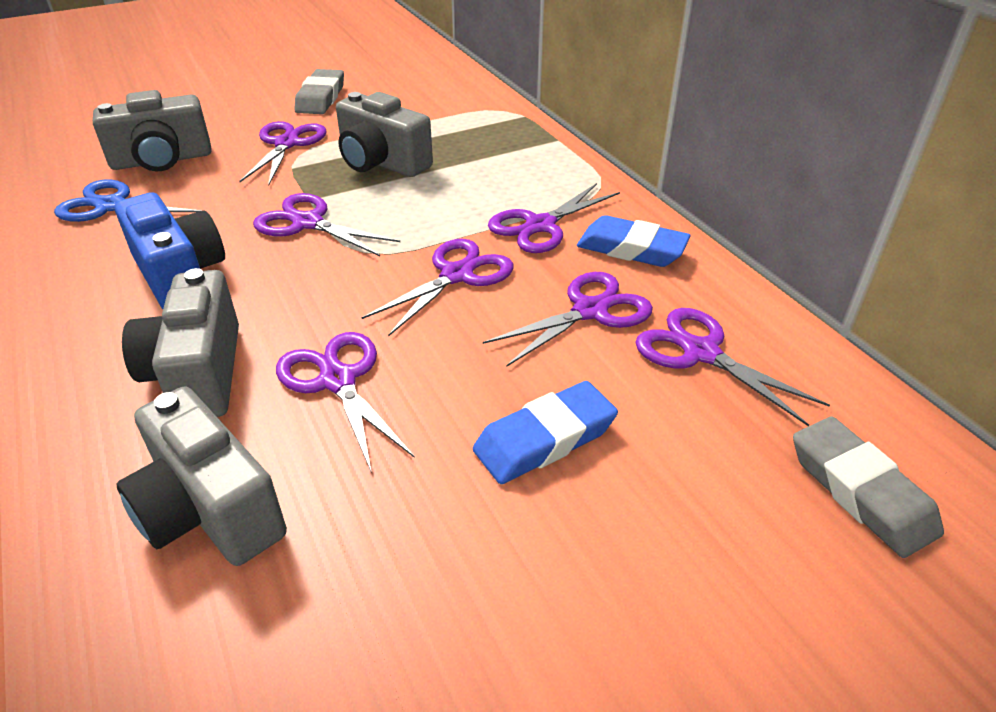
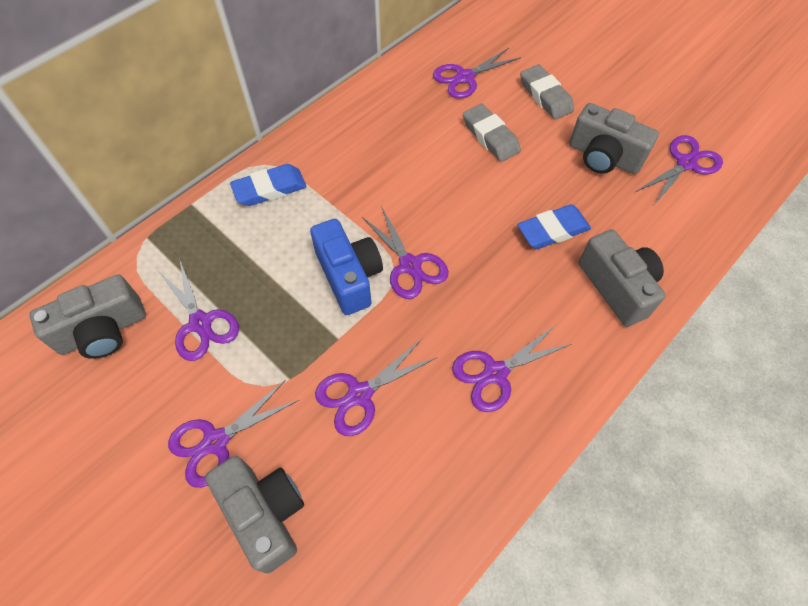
blue scissors: 1 -> 0

